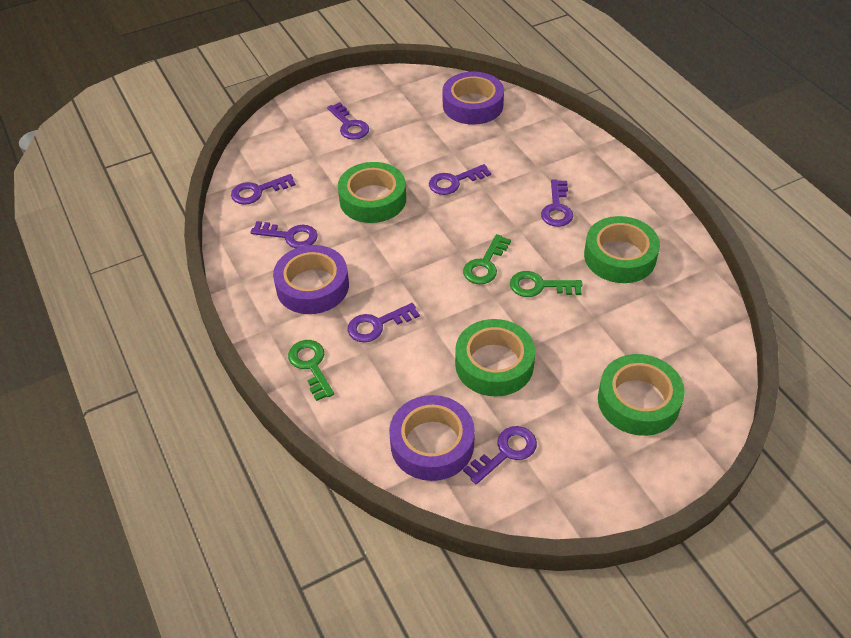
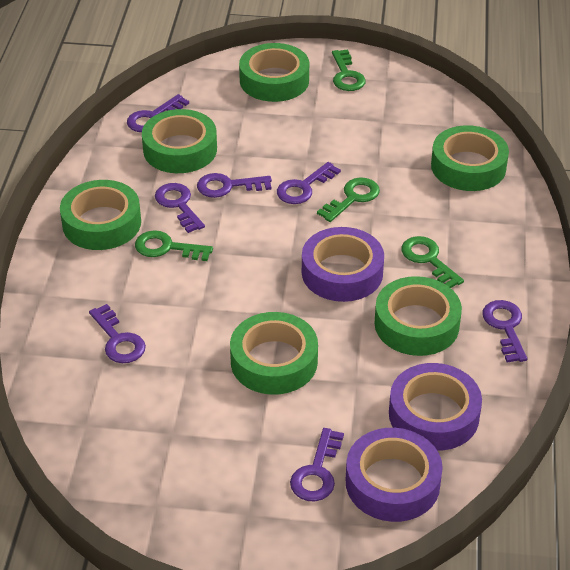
green key: 3 -> 4
green tape: 4 -> 6

